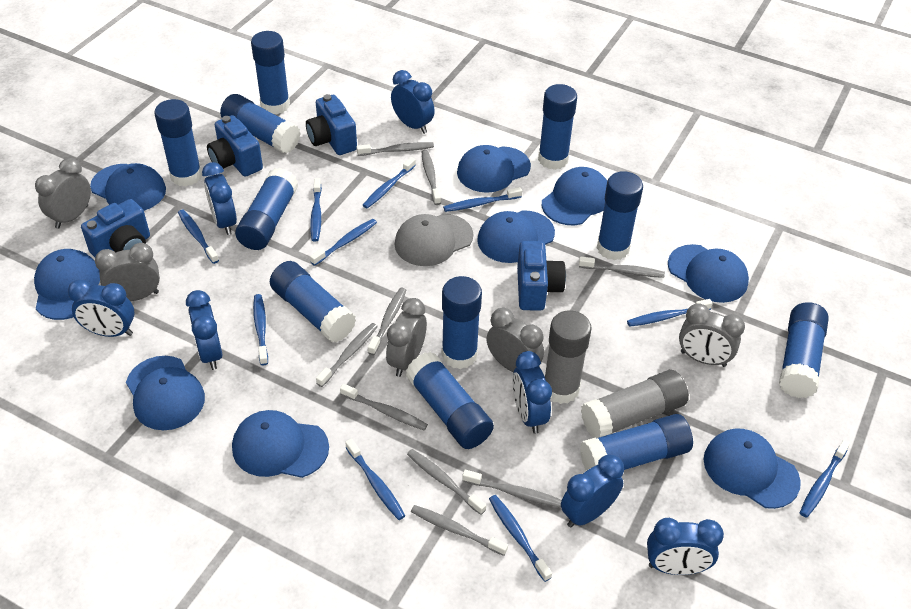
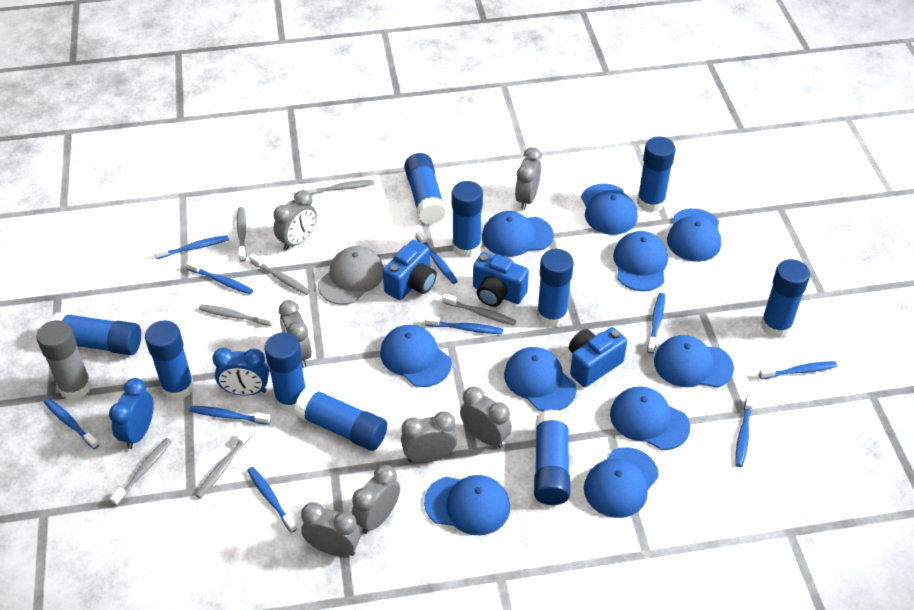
blue camera: 4 -> 3
blue cap: 9 -> 10
blue clock: 7 -> 2
blue glue stick: 11 -> 10
grey clock: 5 -> 7
grey glue stick: 2 -> 1
grey toothbrush: 9 -> 7

